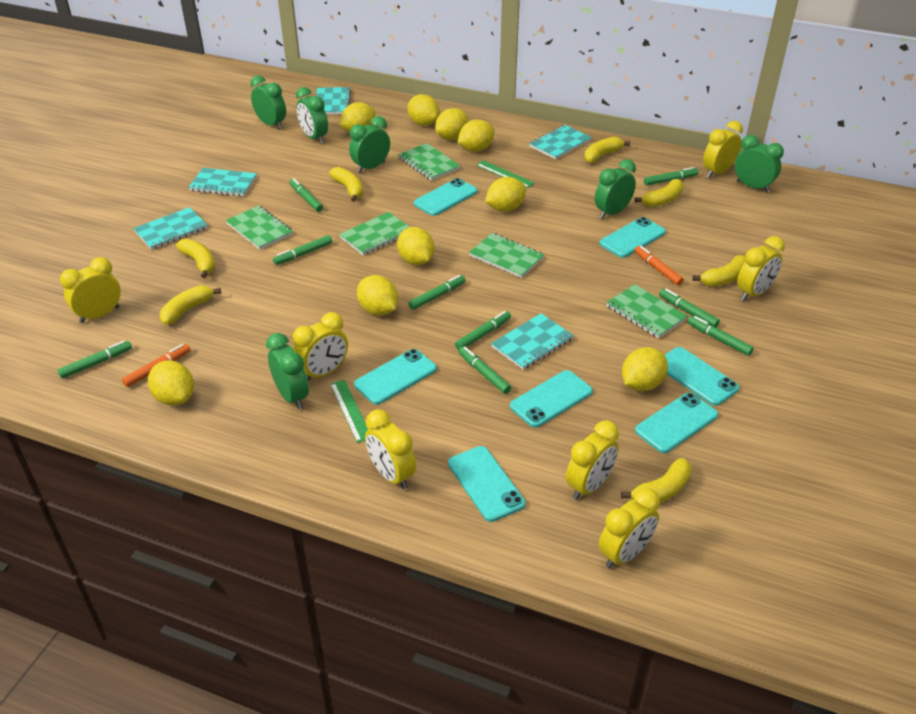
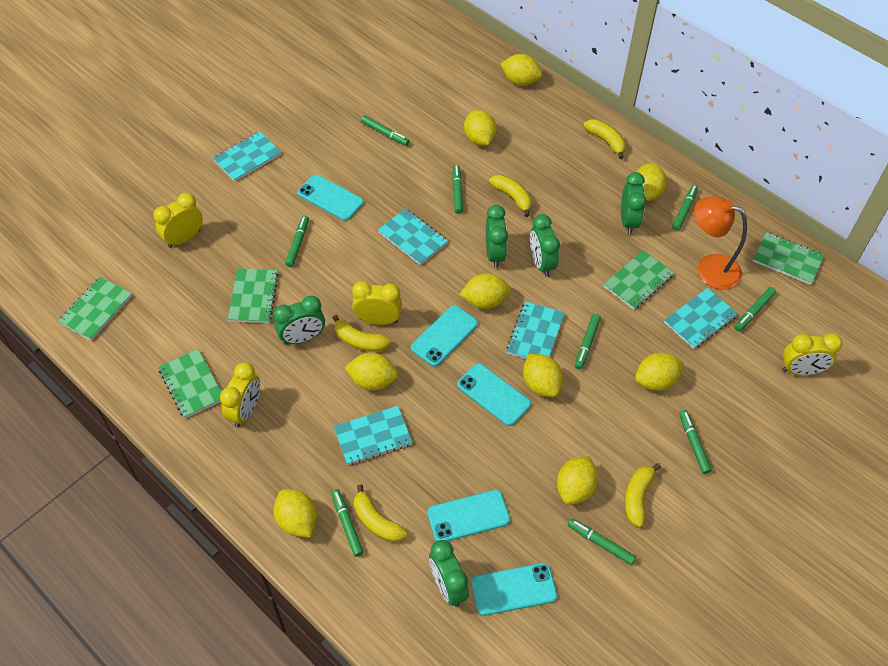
green clock: 6 -> 5
green ruler: 2 -> 0
orange lamp: 0 -> 1
orange marker: 2 -> 0
turquoise phone: 7 -> 5
yellow banana: 7 -> 5
yellow clock: 7 -> 4

